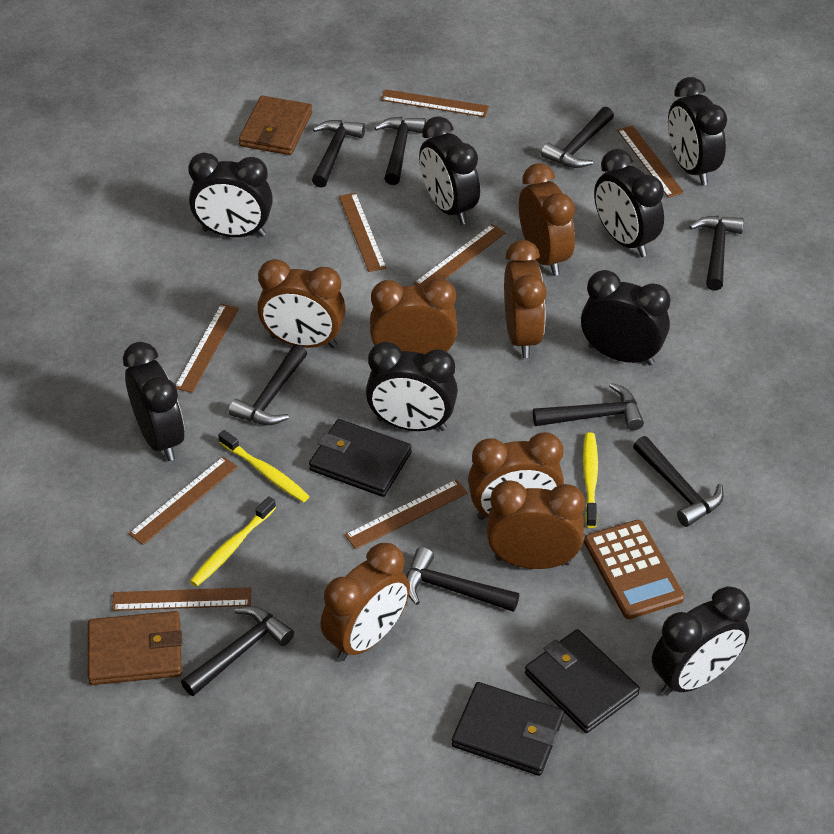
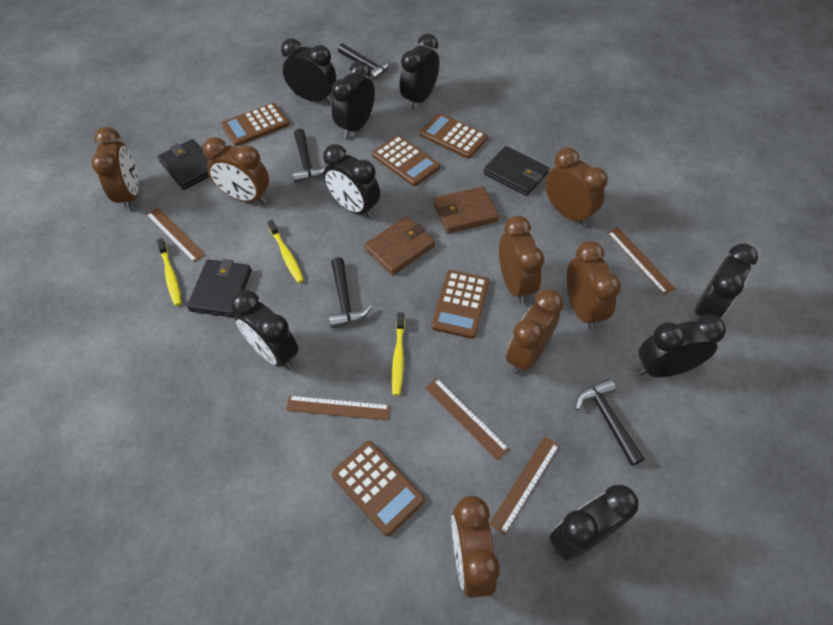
black hammer: 9 -> 4
brown calculator: 1 -> 5
brown ruler: 8 -> 5

